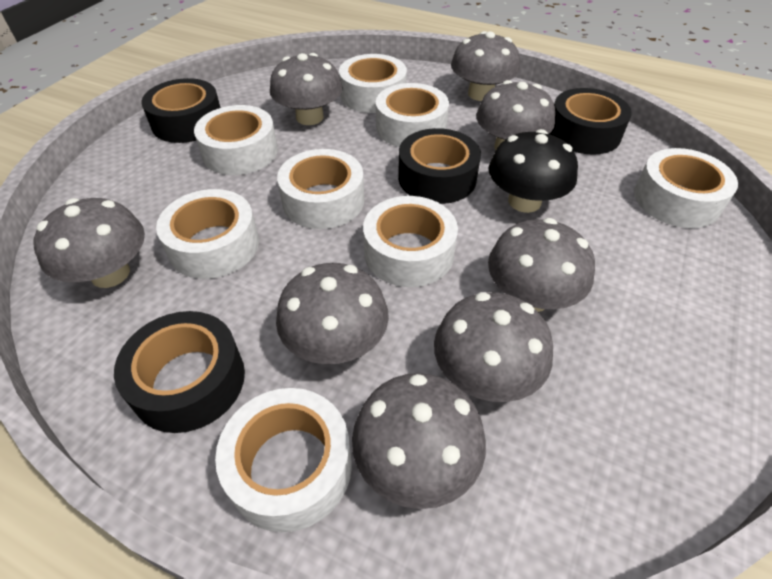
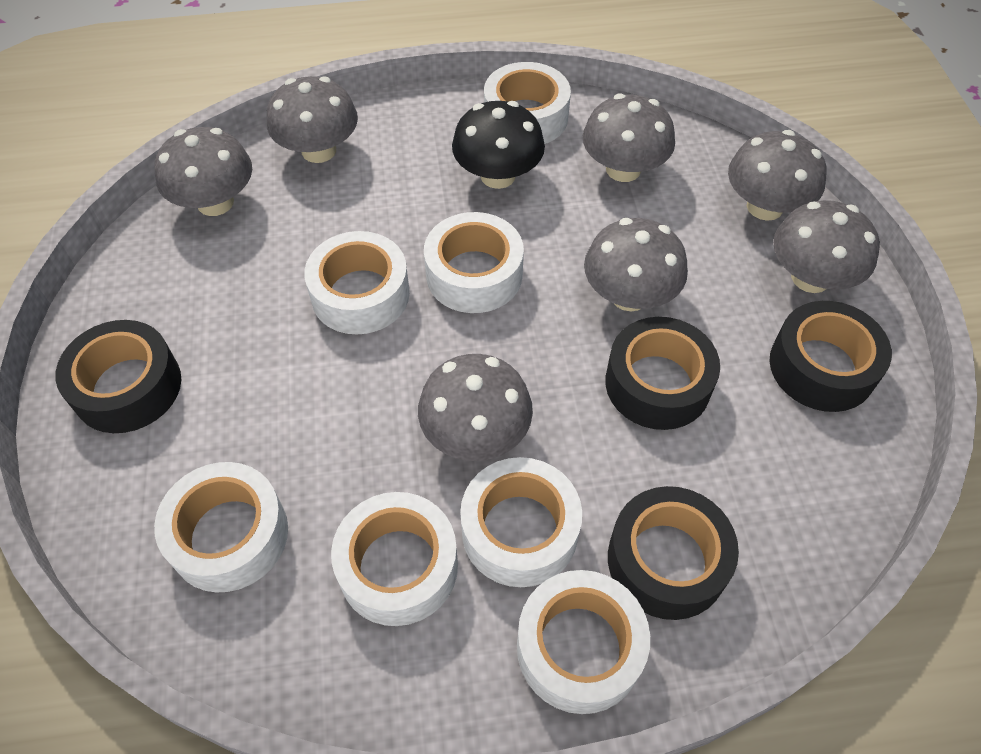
grey mushroom: 8 -> 7
white tape: 8 -> 7

